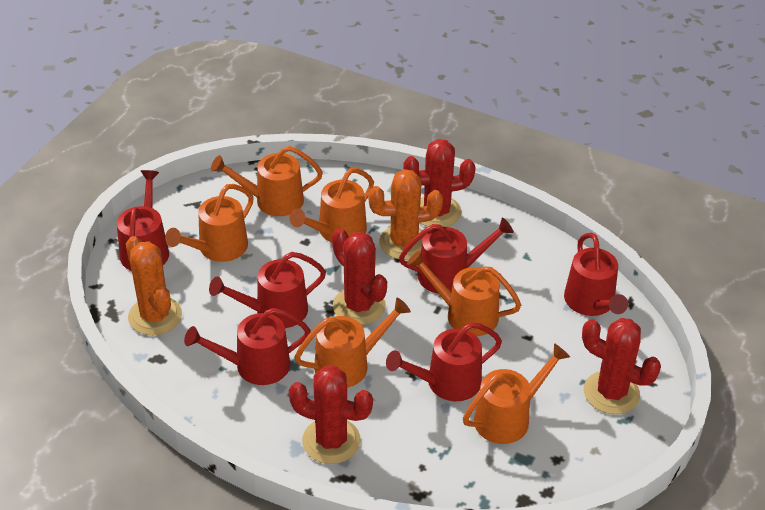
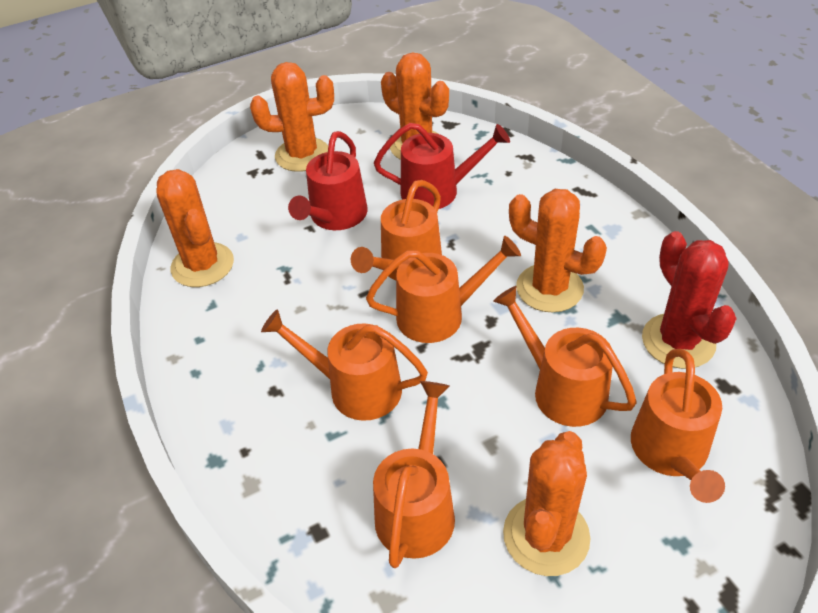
orange cactus: 2 -> 5
red cactus: 4 -> 1
red watering can: 6 -> 2

